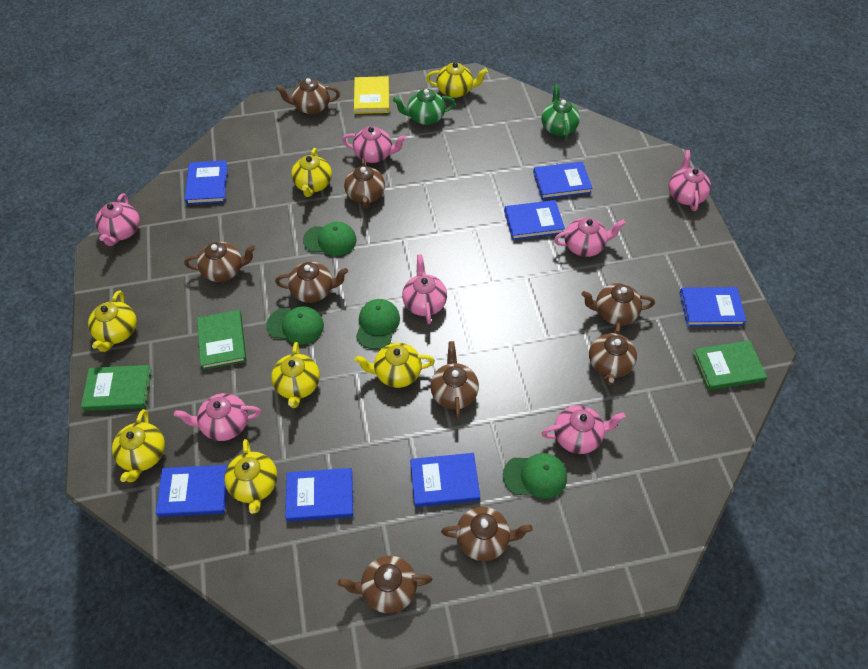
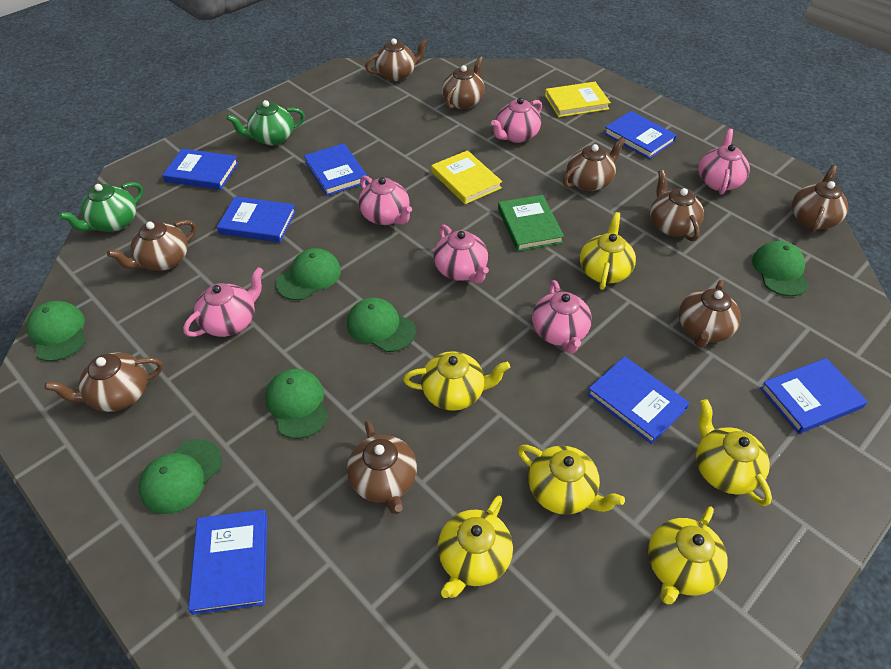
green book: 3 -> 1
green cap: 4 -> 6
pink teapot: 7 -> 6
yellow book: 1 -> 2
yellow teapot: 7 -> 6

